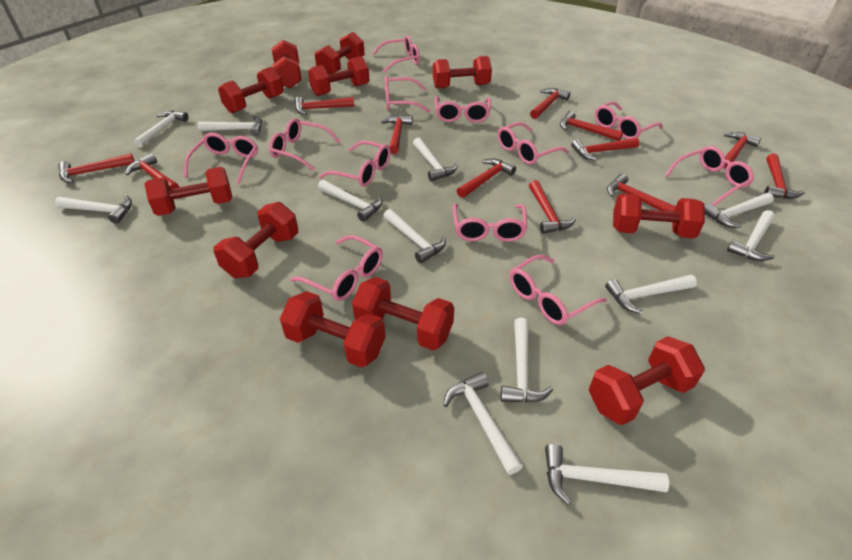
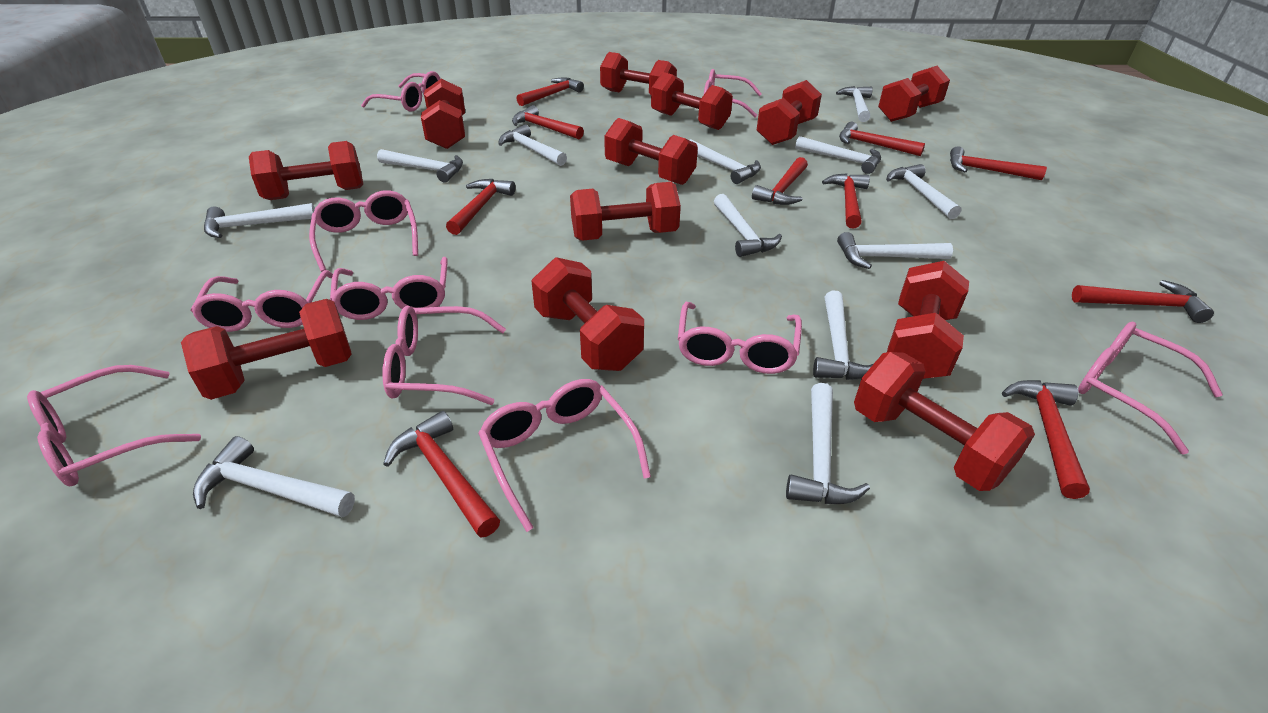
pink glasses: 12 -> 10
red dumbbell: 11 -> 12
red hammer: 12 -> 10

